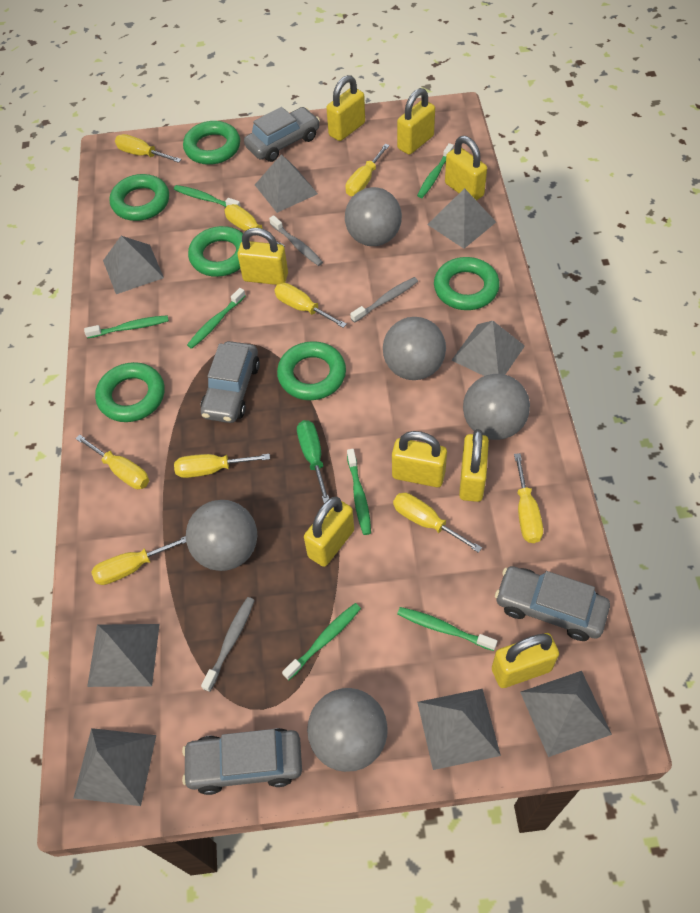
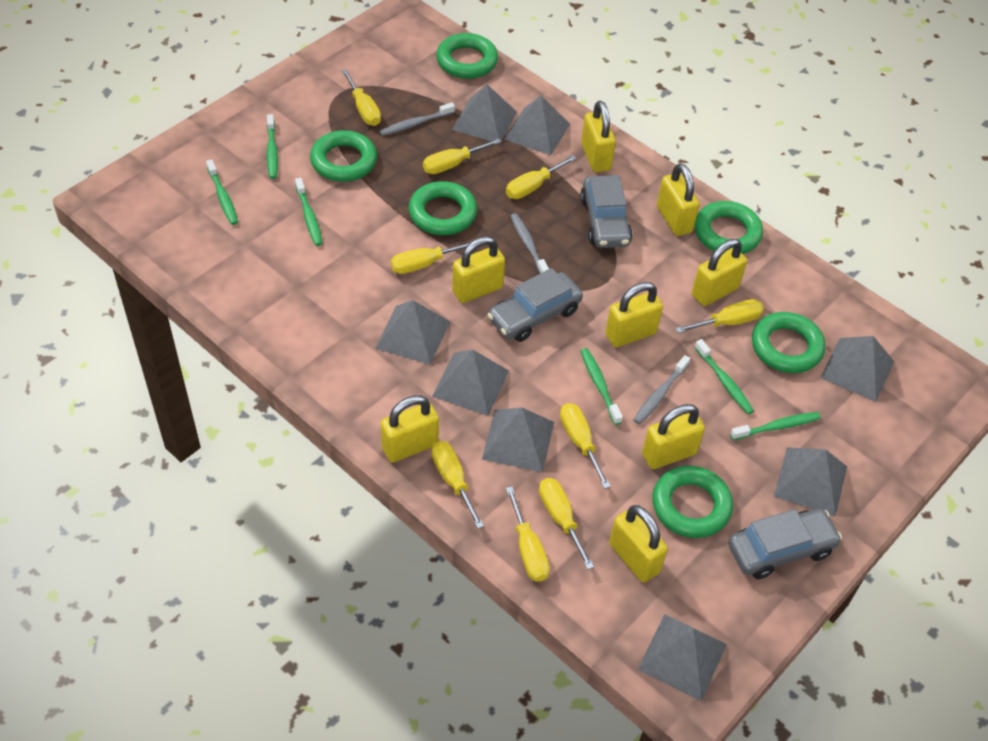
green screwdriver: 1 -> 0
green toothbrush: 7 -> 6
grey ball: 5 -> 0
grey car: 4 -> 3

